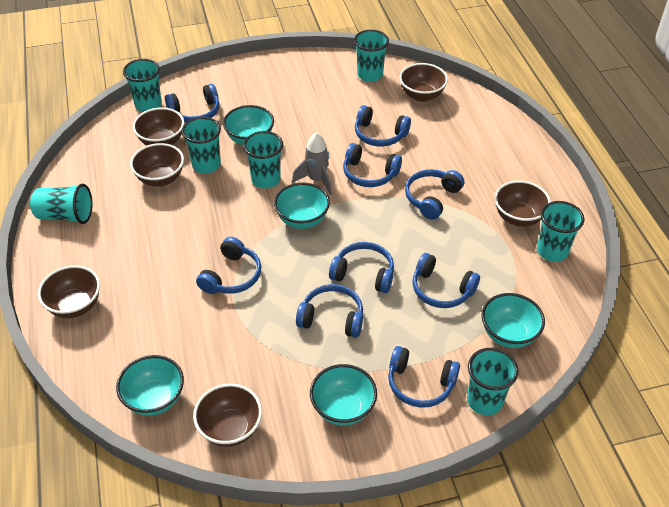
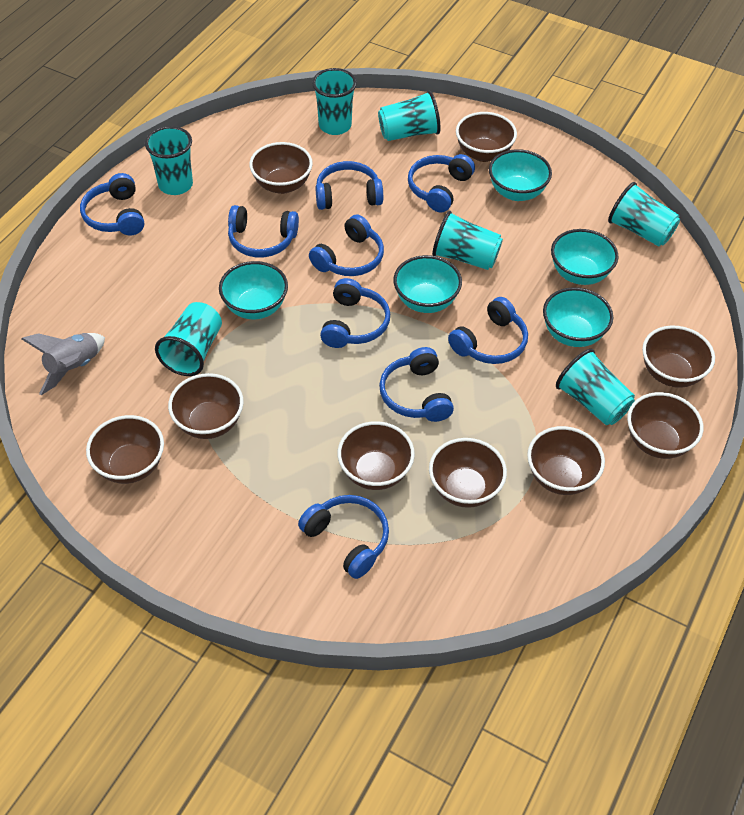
brown bowl: 6 -> 9

